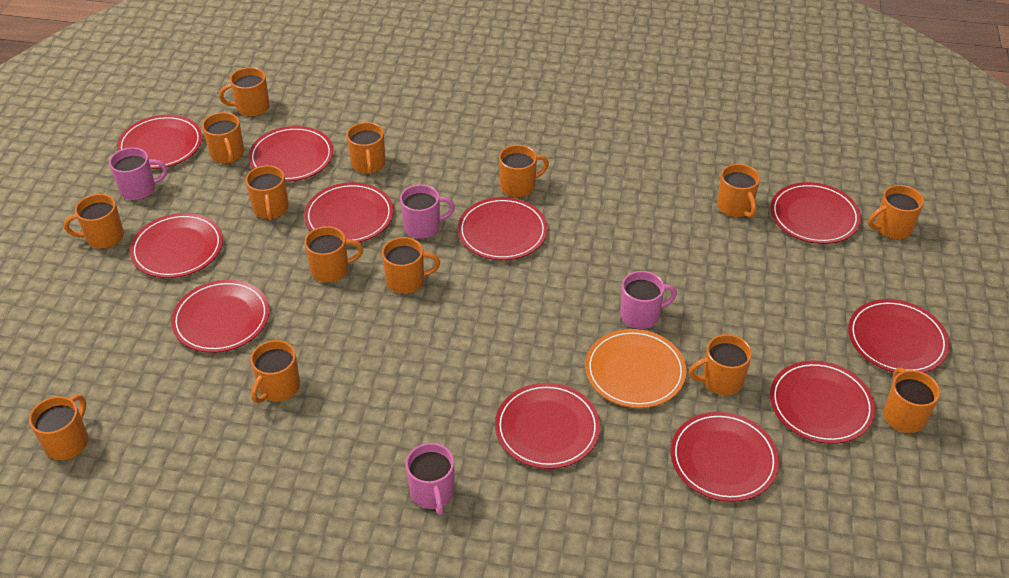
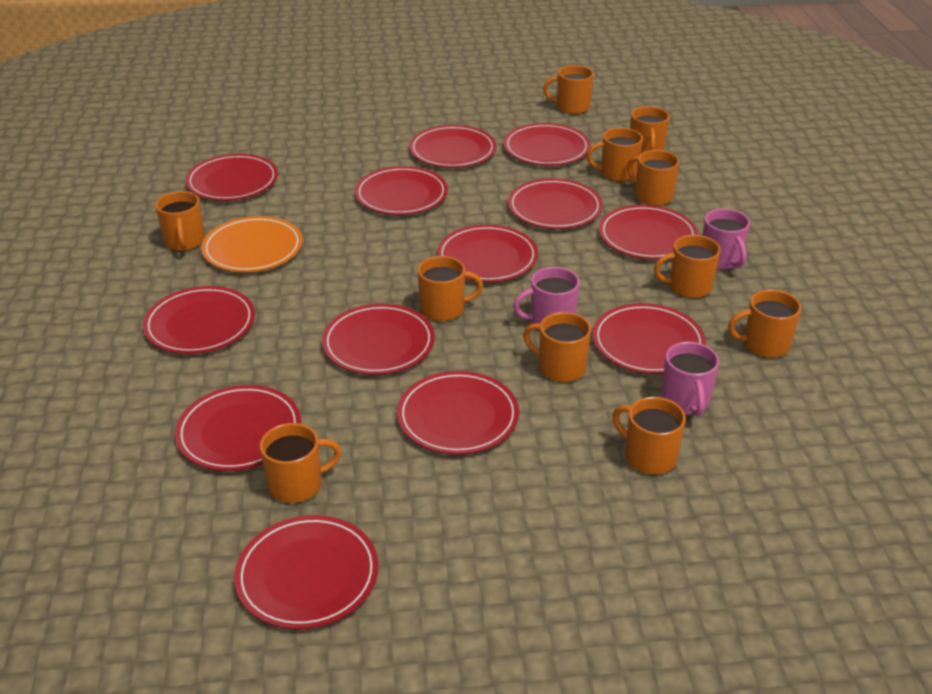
orange mug: 14 -> 11
pink mug: 4 -> 3
red plate: 11 -> 13

